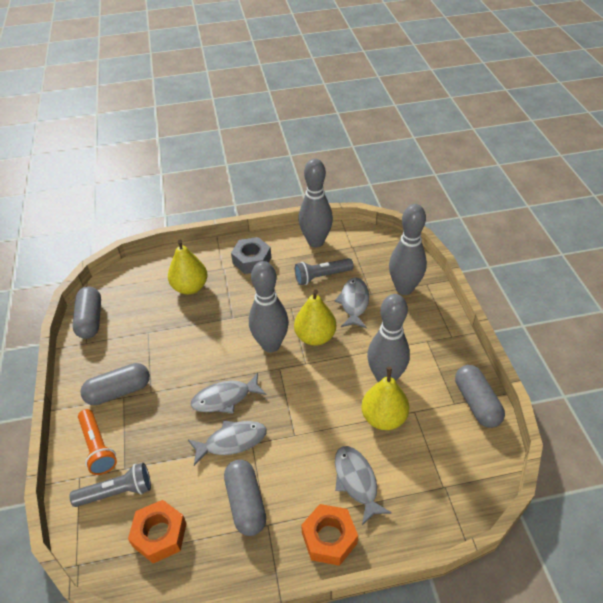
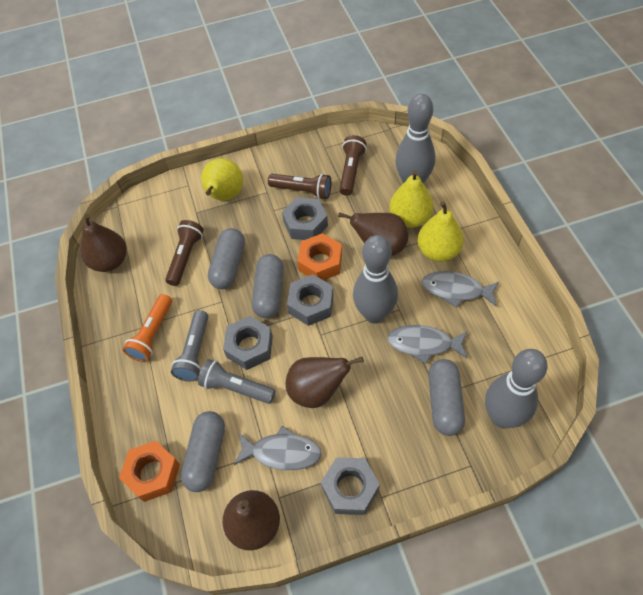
brown flashlight: 0 -> 3
brown pear: 0 -> 4
grey bowling pin: 4 -> 3
grey fish: 4 -> 3
grey nut: 1 -> 4

